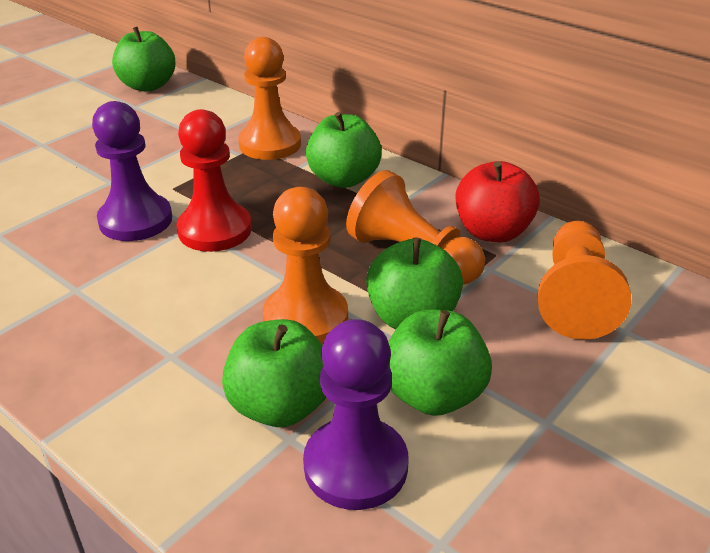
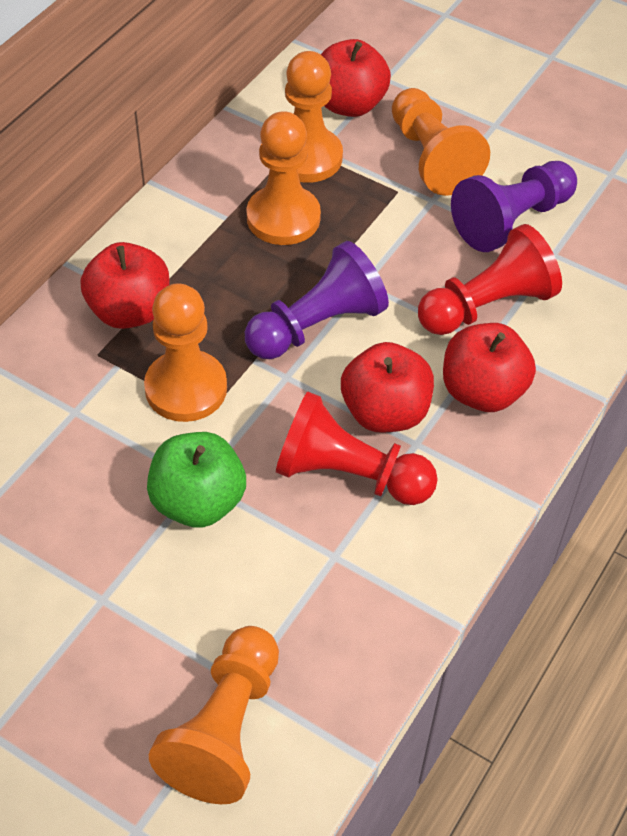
green apple: 5 -> 1
orange pawn: 4 -> 5
red apple: 1 -> 4
red pawn: 1 -> 2

